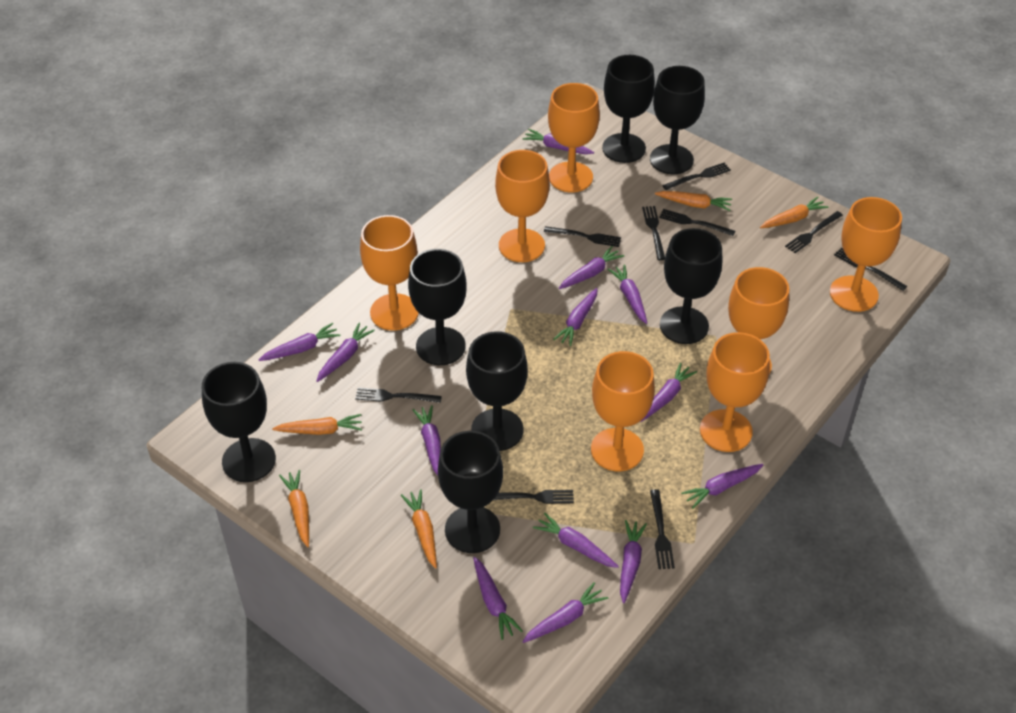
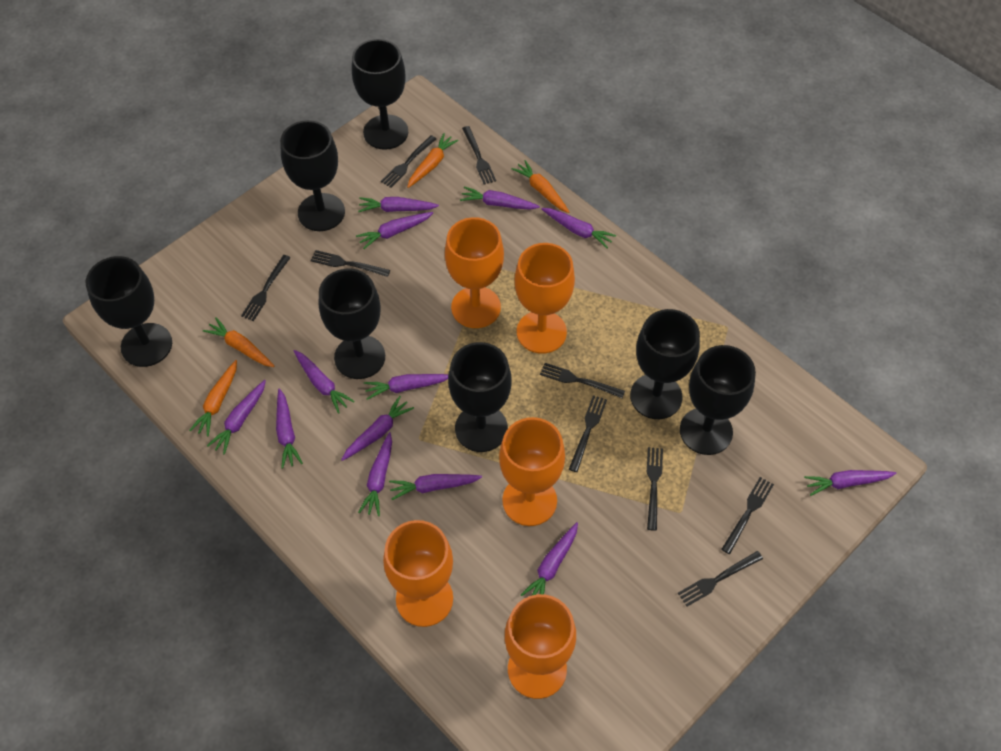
orange carrot: 5 -> 4
orange goblet: 7 -> 5

